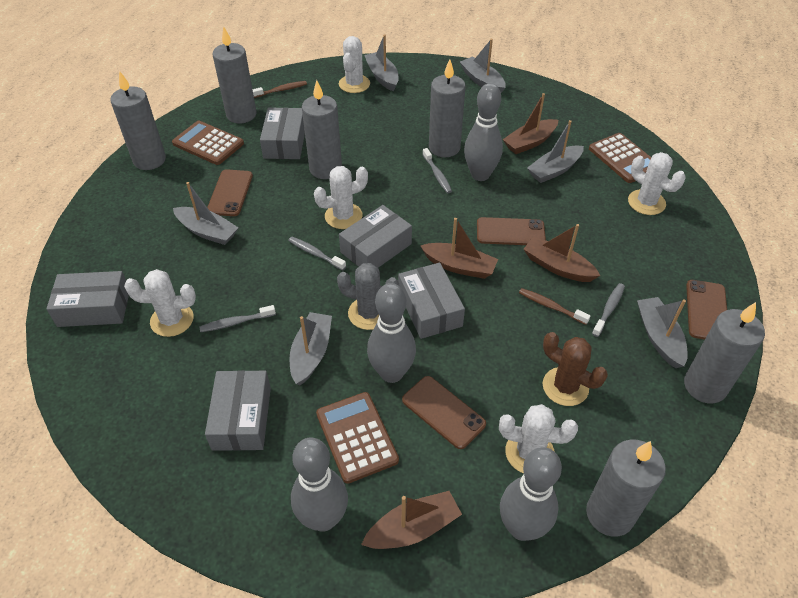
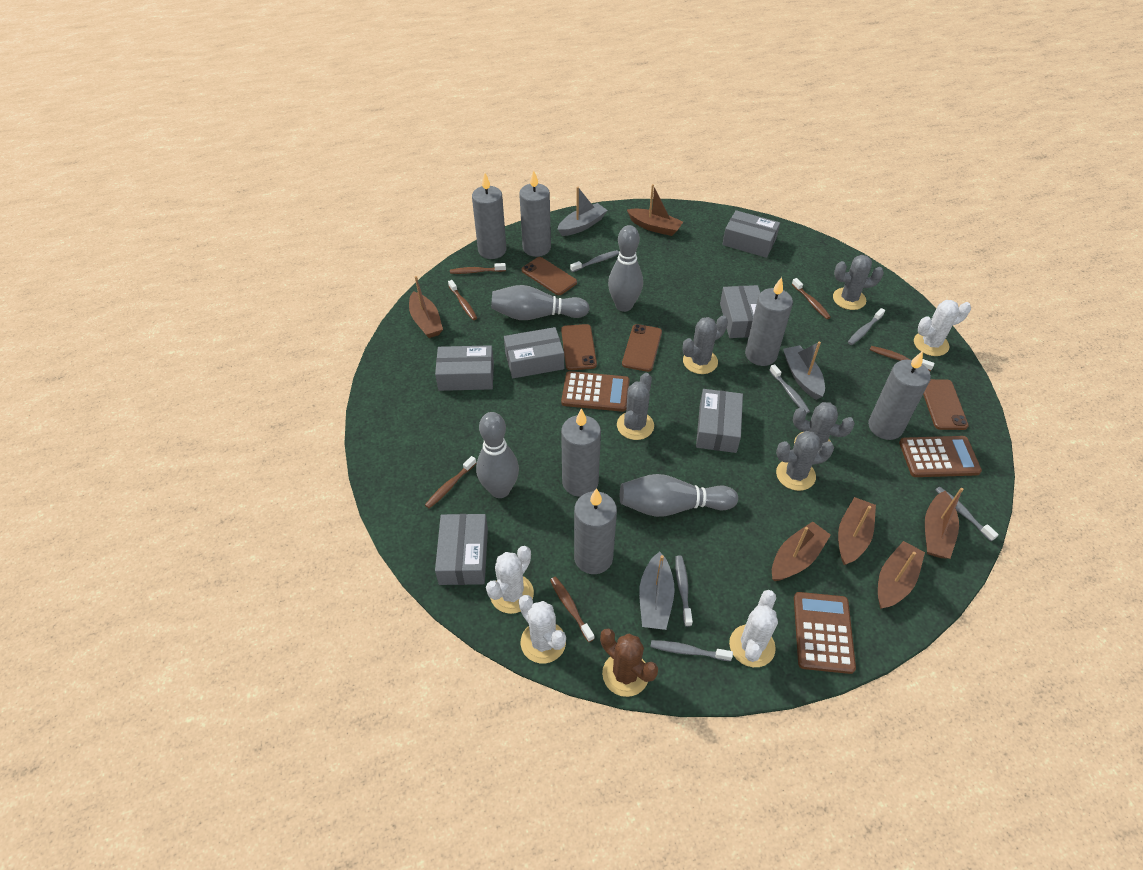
brown boat: 4 -> 6
brown toothbrush: 2 -> 6
grey boat: 6 -> 3
grey box: 5 -> 6
grey cactus: 1 -> 5
grey toothbrush: 4 -> 6
white cactus: 5 -> 4

